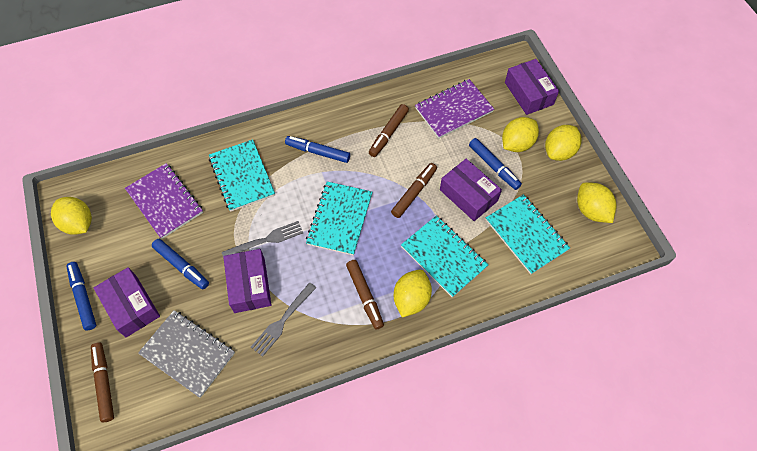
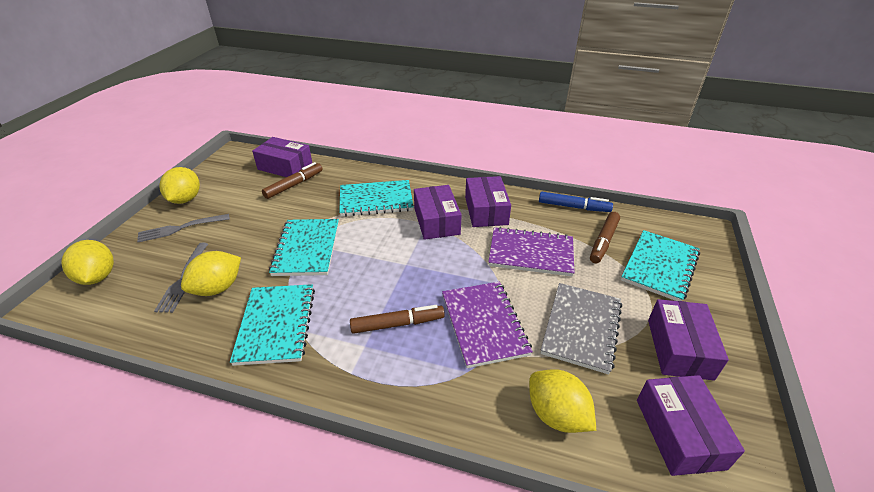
blue marker: 4 -> 1
brown marker: 4 -> 3
purple box: 4 -> 5
yellow lemon: 5 -> 4

